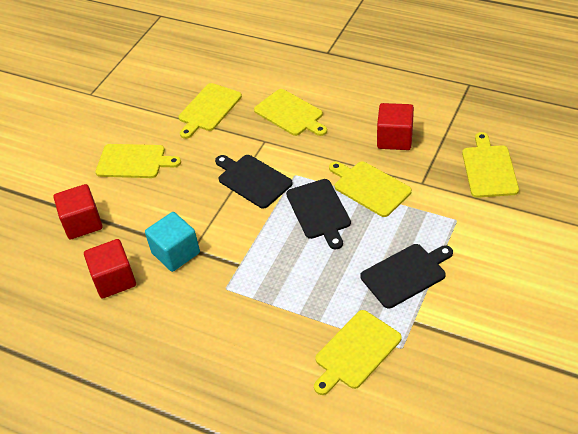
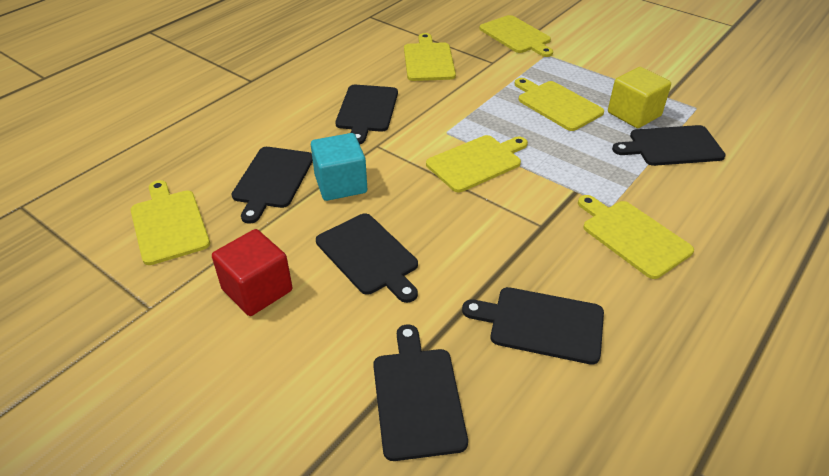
black cutting board: 3 -> 6
red cube: 3 -> 1
yellow cube: 0 -> 1

